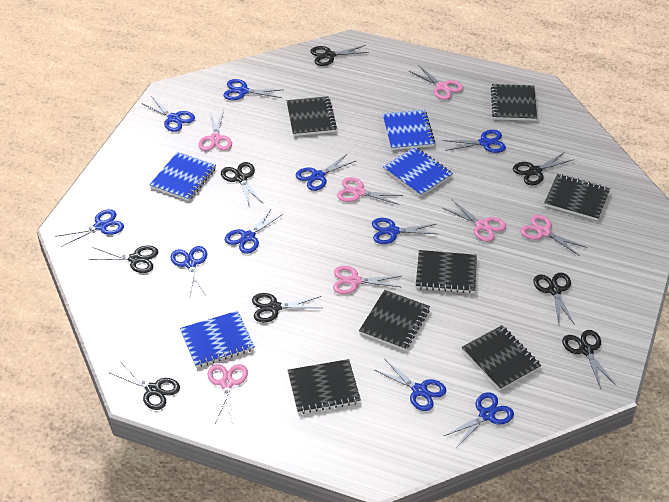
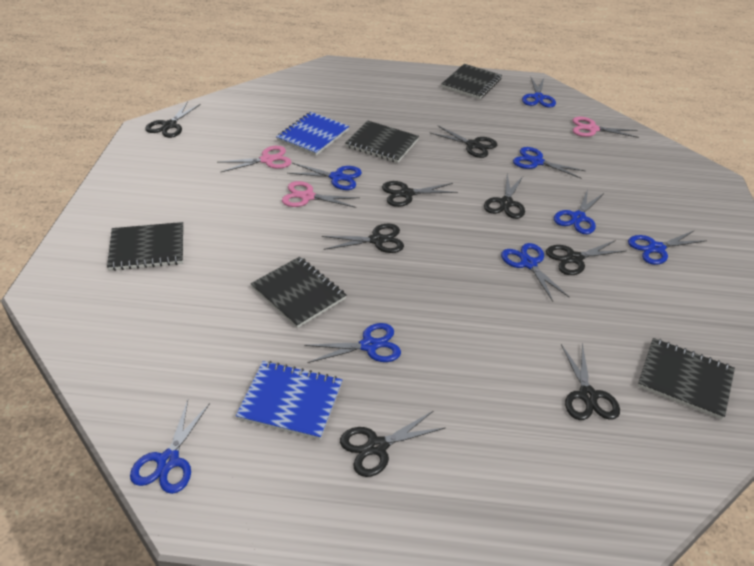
black notebook: 7 -> 5
blue notebook: 4 -> 2
blue scissors: 10 -> 8
pink scissors: 7 -> 3

